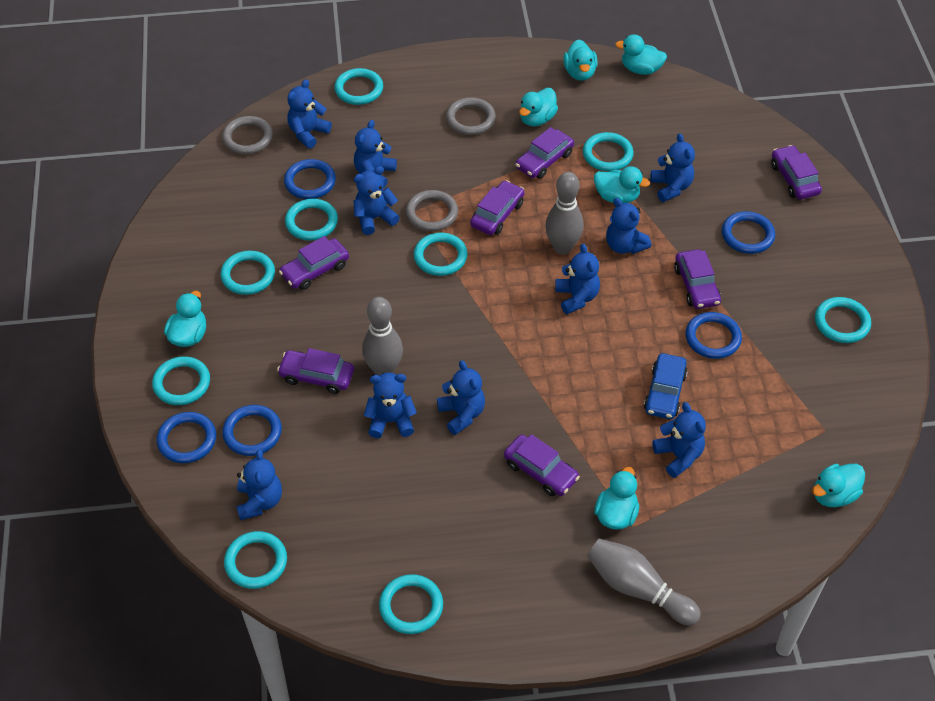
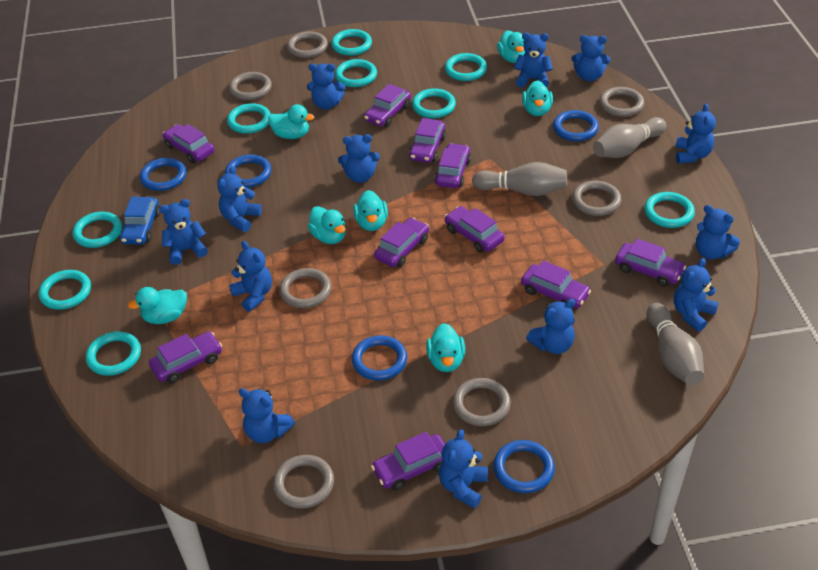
blue teddy bear: 10 -> 13
grey ring: 3 -> 7
purple car: 7 -> 10

